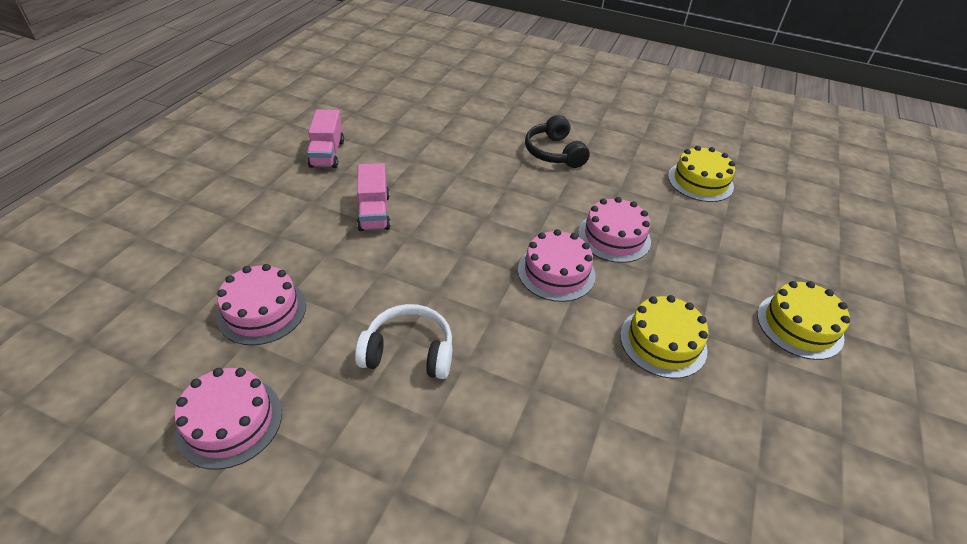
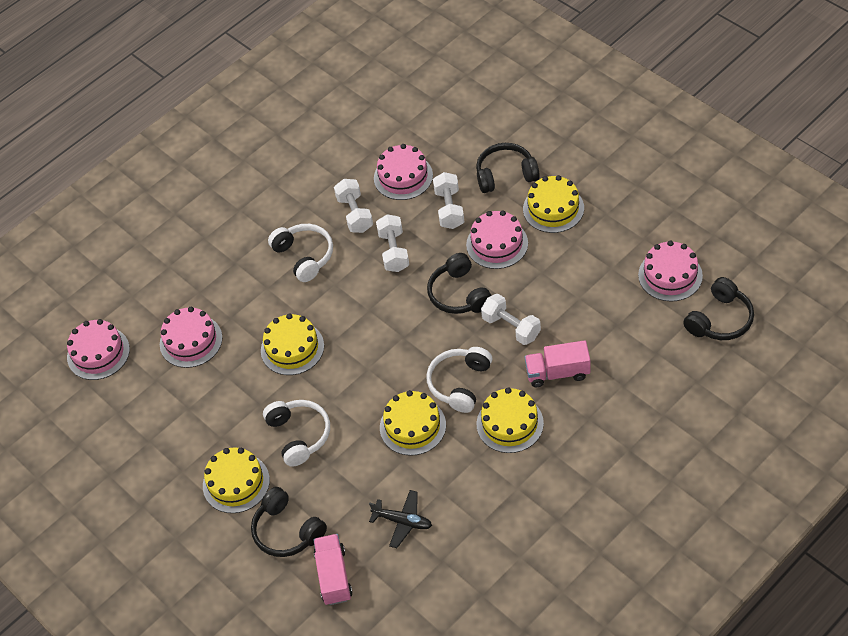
black headphones: 1 -> 4
black plane: 0 -> 1
pink cake: 4 -> 5
white dumbbell: 0 -> 4
white headphones: 1 -> 3
yellow cake: 3 -> 5

